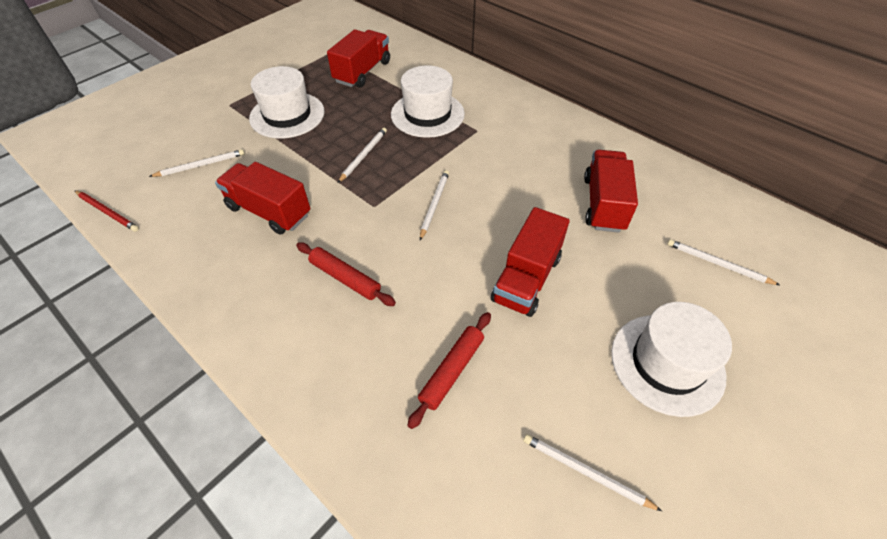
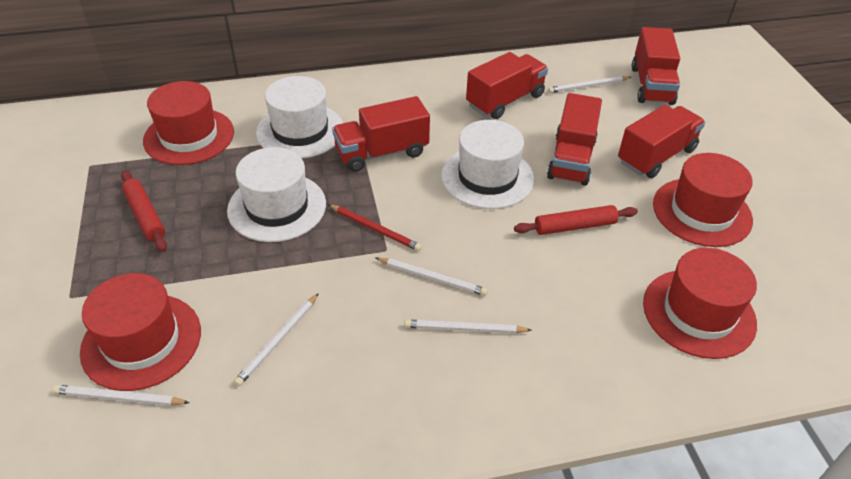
red hat: 0 -> 4
red truck: 4 -> 5

